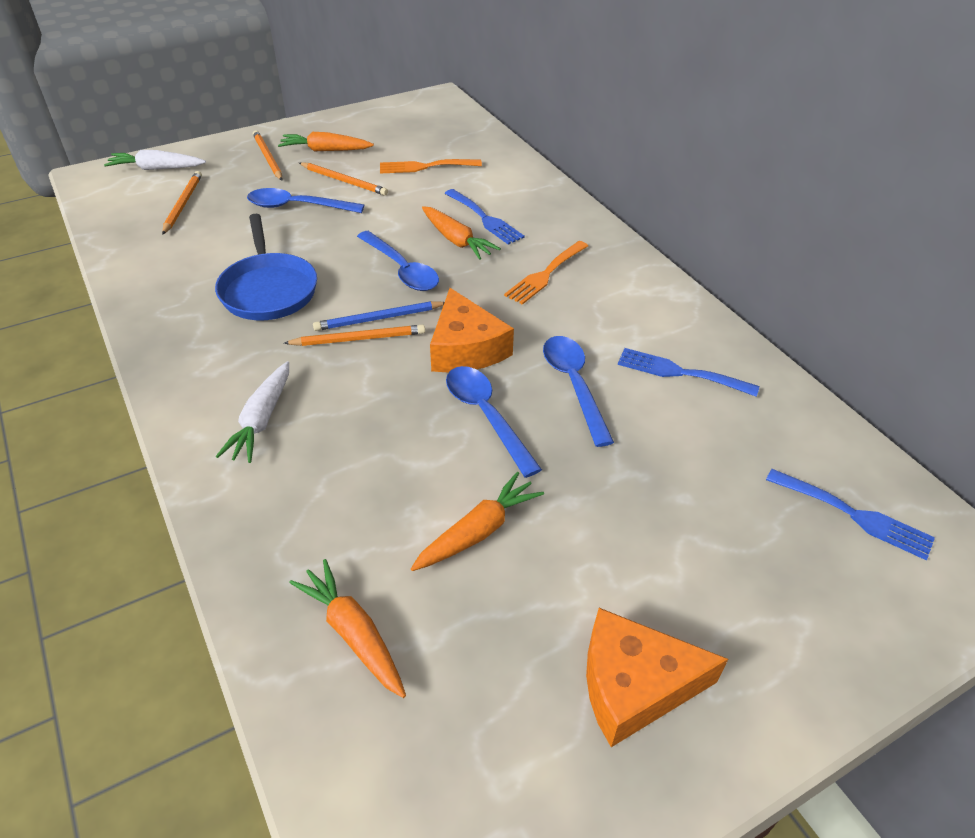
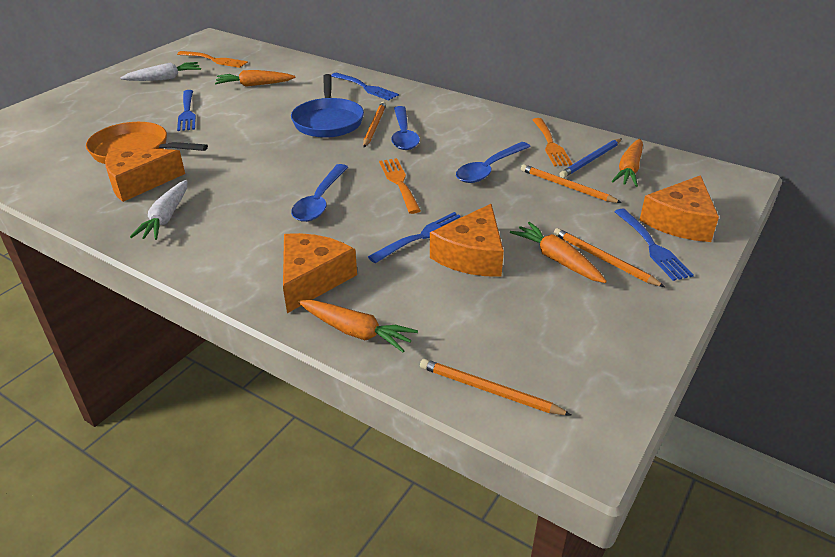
blue fork: 3 -> 4
blue spoon: 4 -> 3
orange cheese: 2 -> 4
orange fork: 2 -> 3
orange pan: 0 -> 1

